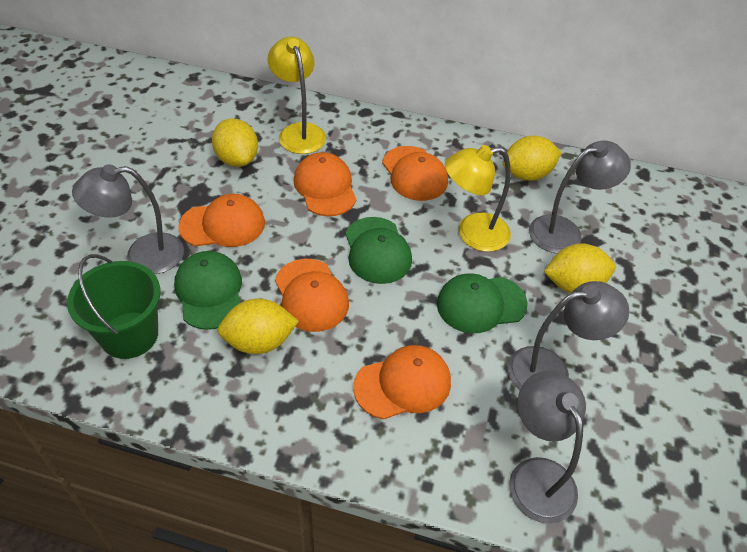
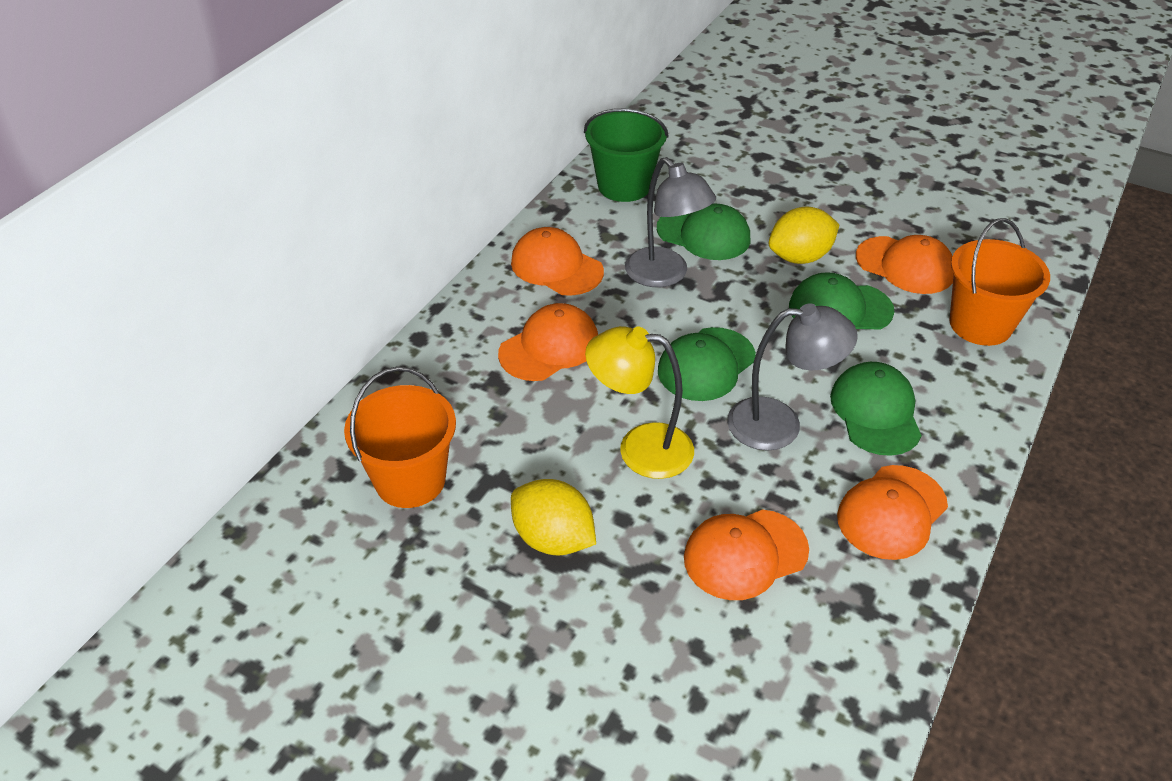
green cap: 3 -> 4
grey lamp: 4 -> 2
orange bucket: 0 -> 2
yellow lamp: 2 -> 1
yellow lemon: 4 -> 2

